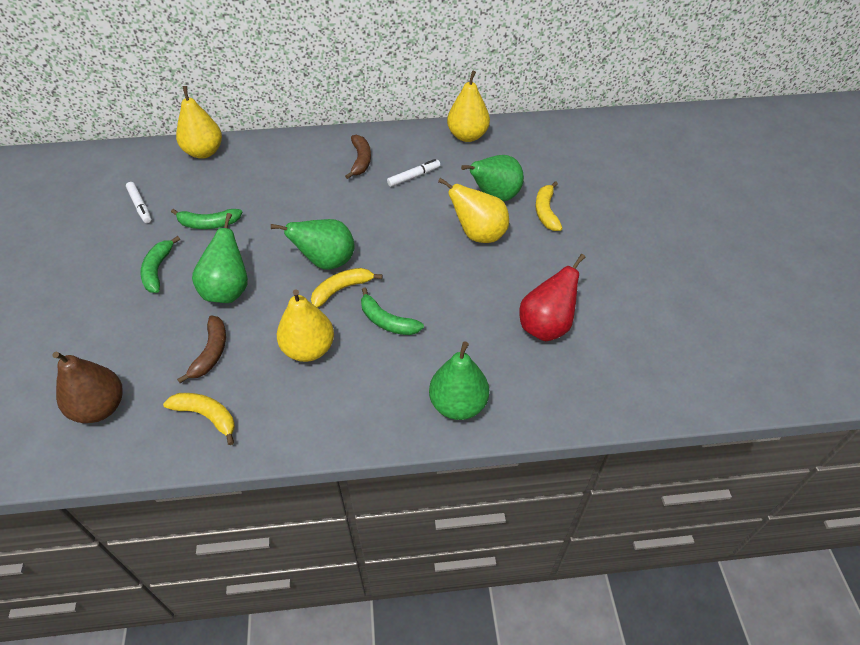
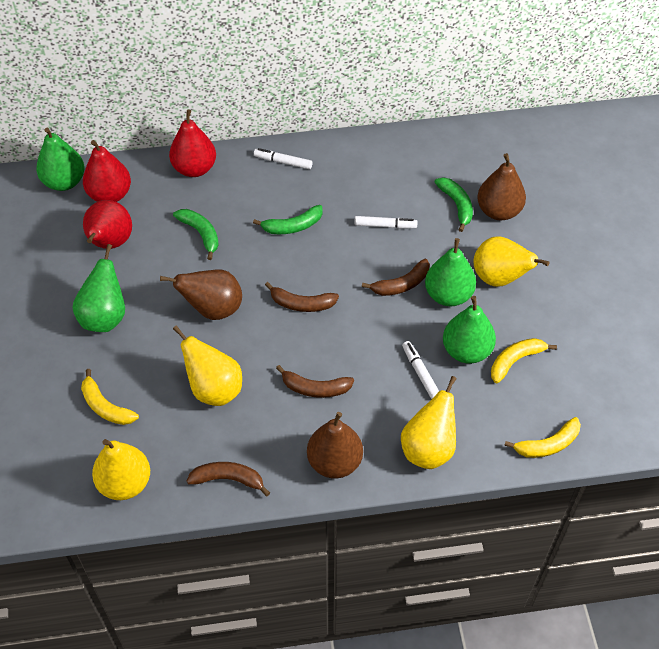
brown banana: 2 -> 4
brown pear: 1 -> 3
red pear: 1 -> 3
white marker: 2 -> 3

